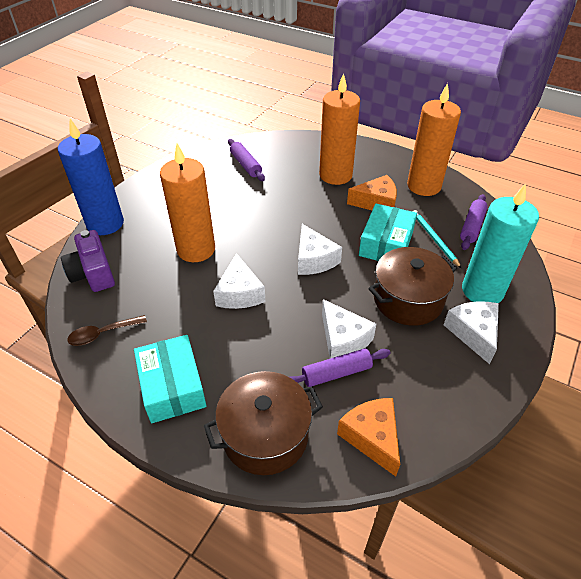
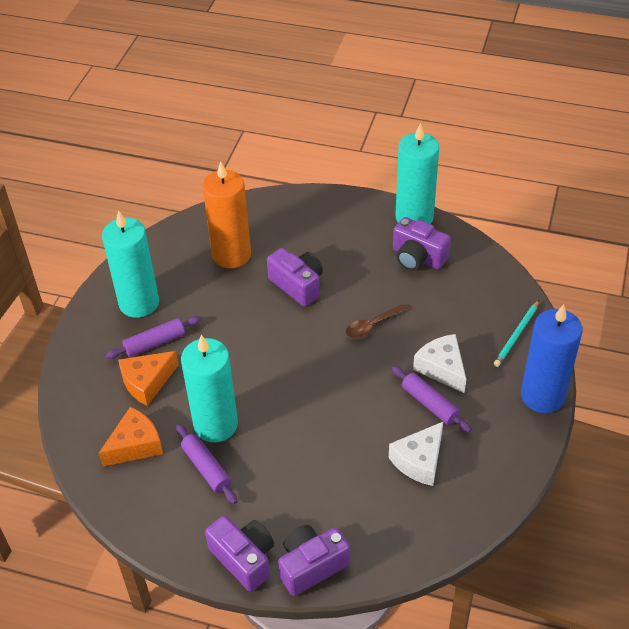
brown pot: 2 -> 0
orange candle: 3 -> 1
purple camera: 1 -> 4
turquoise box: 2 -> 0
turquoise candle: 1 -> 3
white cheese: 4 -> 2

